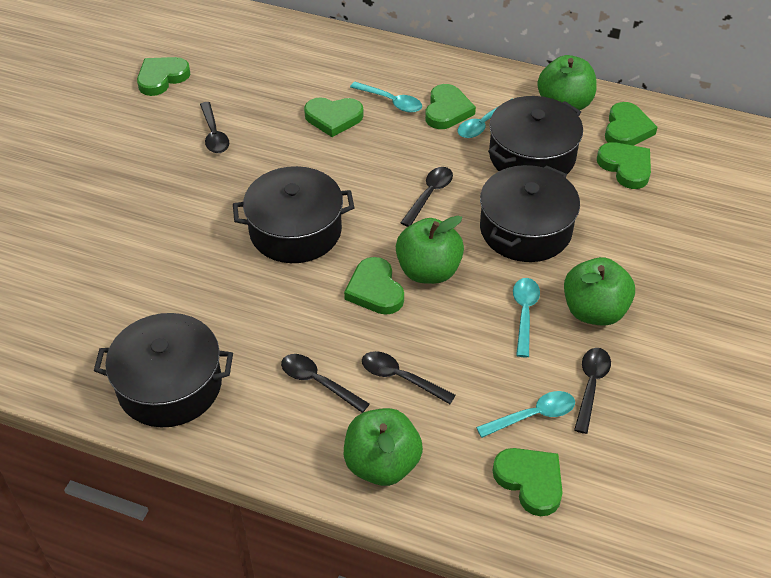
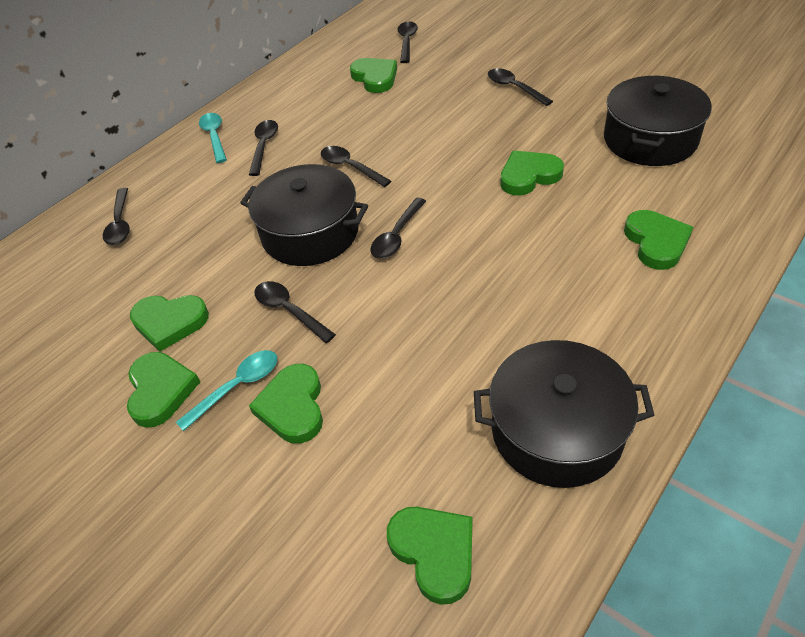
black pot: 4 -> 3
black spoon: 5 -> 7
green apple: 4 -> 0
turquoise spoon: 4 -> 2

